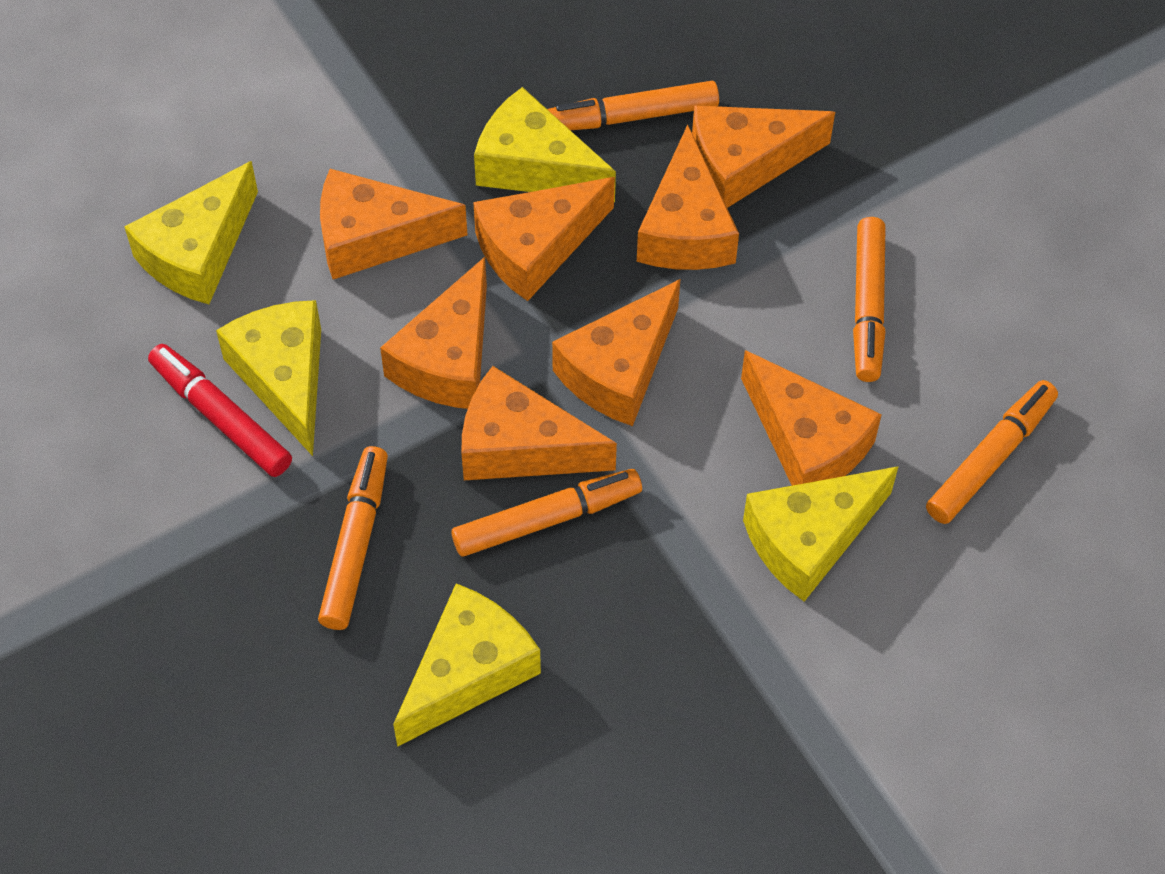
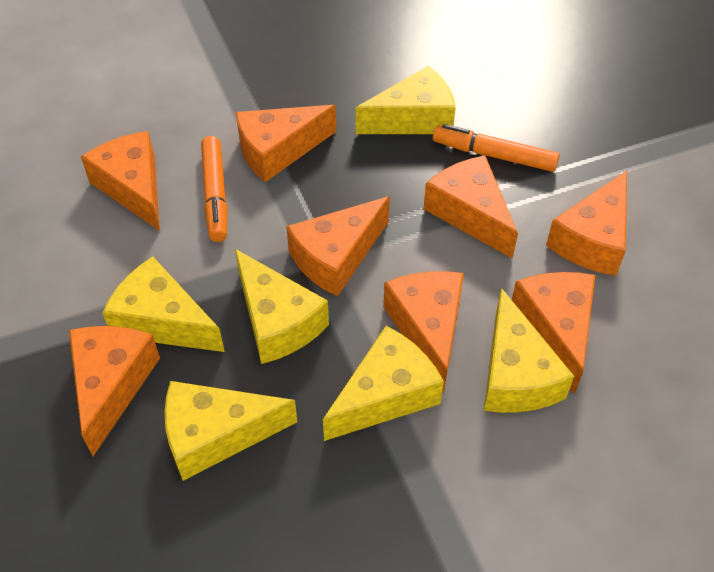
orange marker: 5 -> 2
red marker: 1 -> 0
yellow cheese: 5 -> 6

